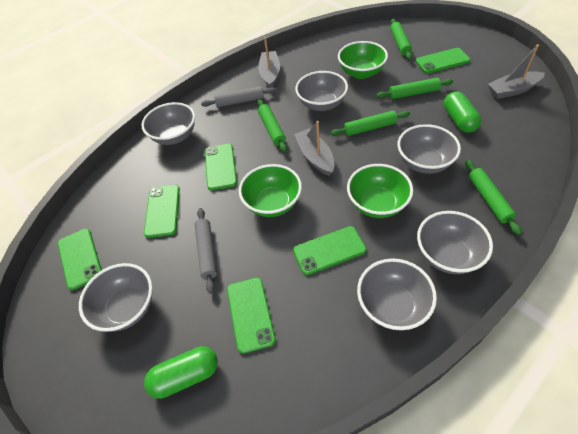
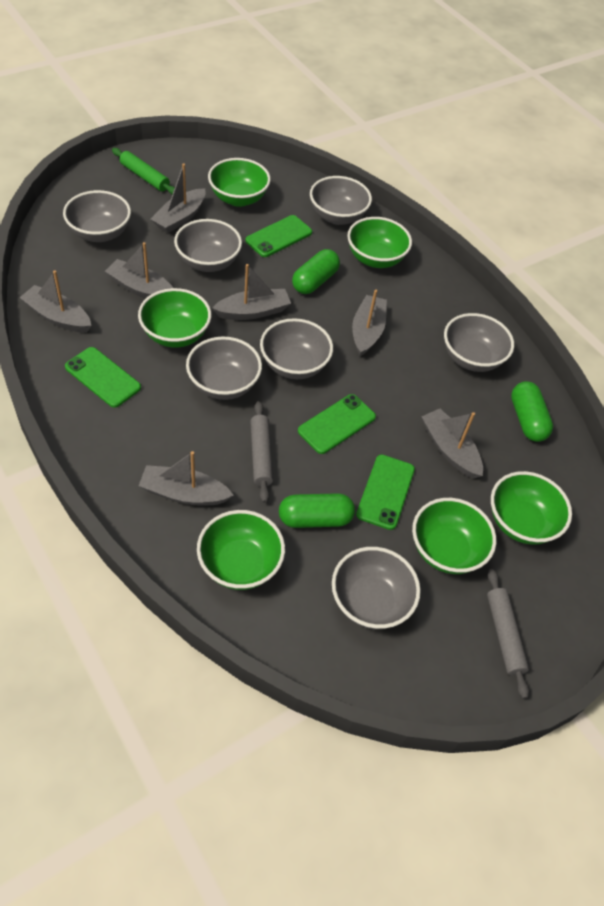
green bowl: 3 -> 6
green capsule: 2 -> 3
green phone: 6 -> 4
green rolling pin: 5 -> 1
grey boat: 3 -> 7
grey bowl: 6 -> 7

